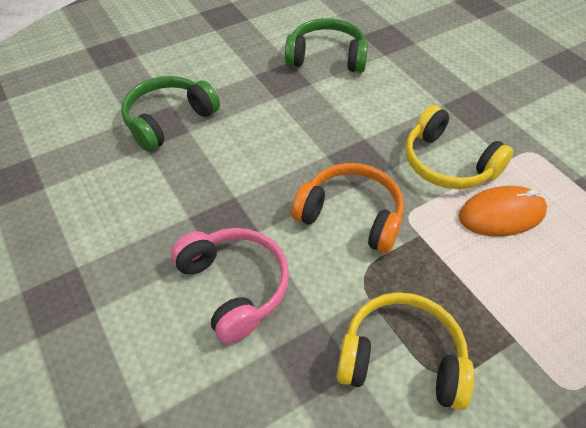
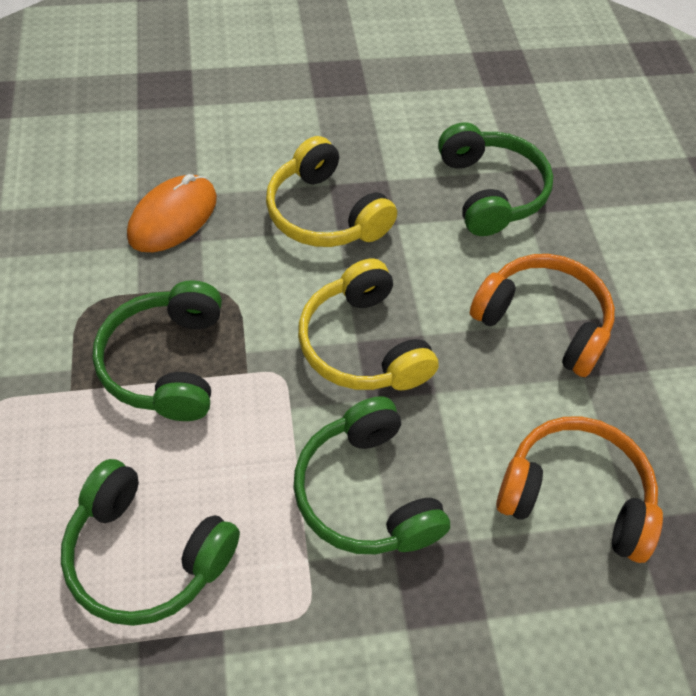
green headphones: 2 -> 4
orange headphones: 1 -> 2
pink headphones: 1 -> 0

